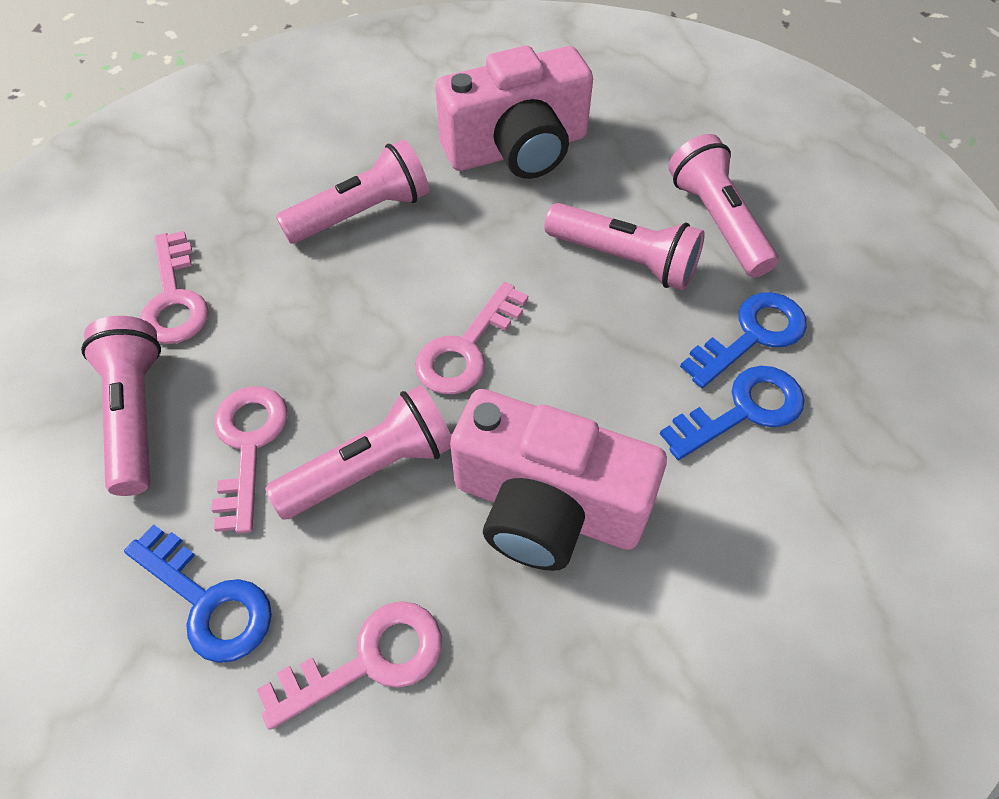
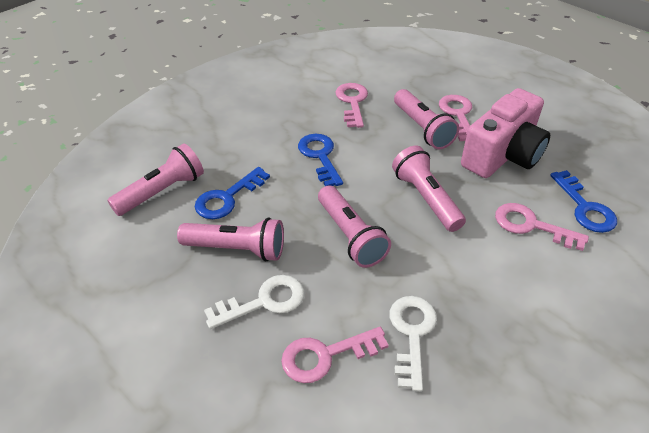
pink camera: 2 -> 1
white key: 0 -> 2

